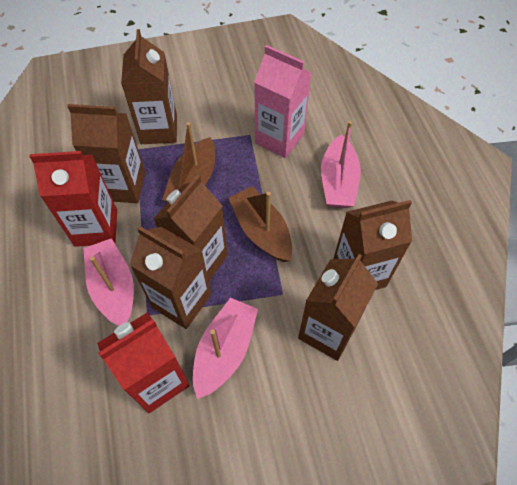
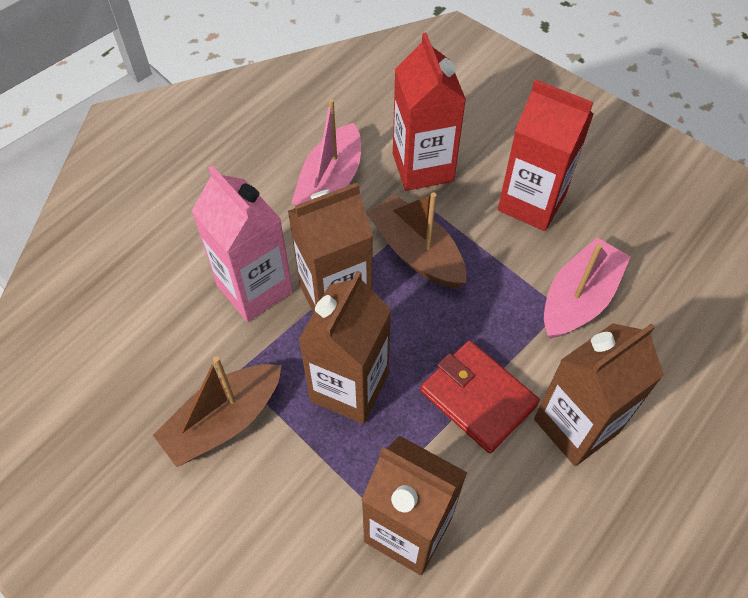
brown carton: 6 -> 4
pink boat: 3 -> 2
red wallet: 0 -> 1

